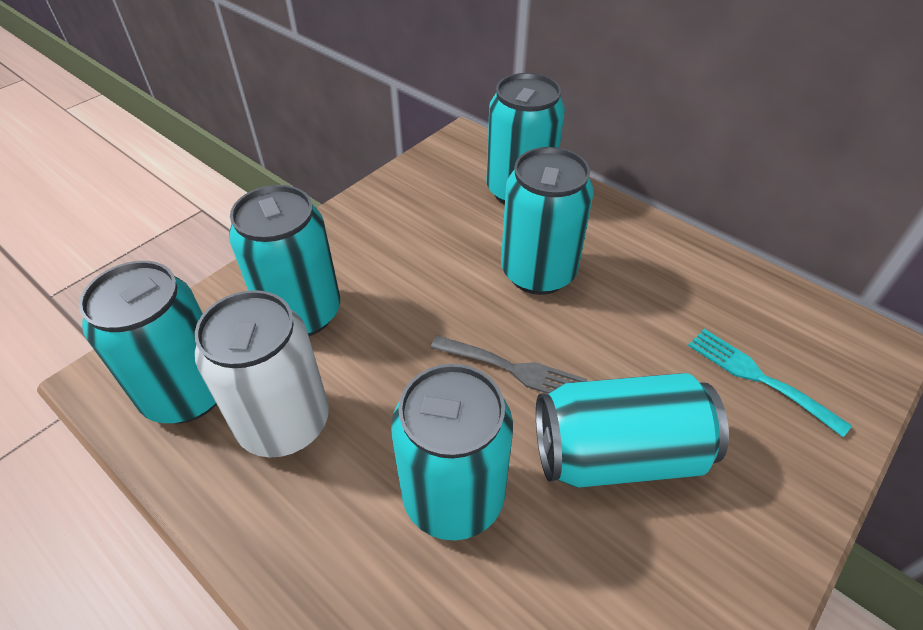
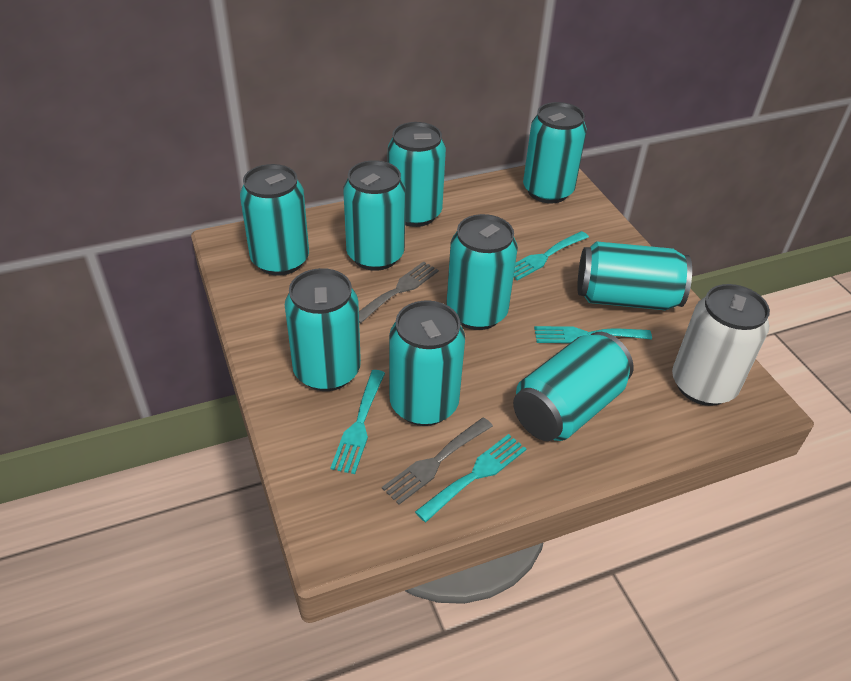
grey fork: 1 -> 2
turquoise can: 6 -> 9
turquoise fork: 1 -> 4

